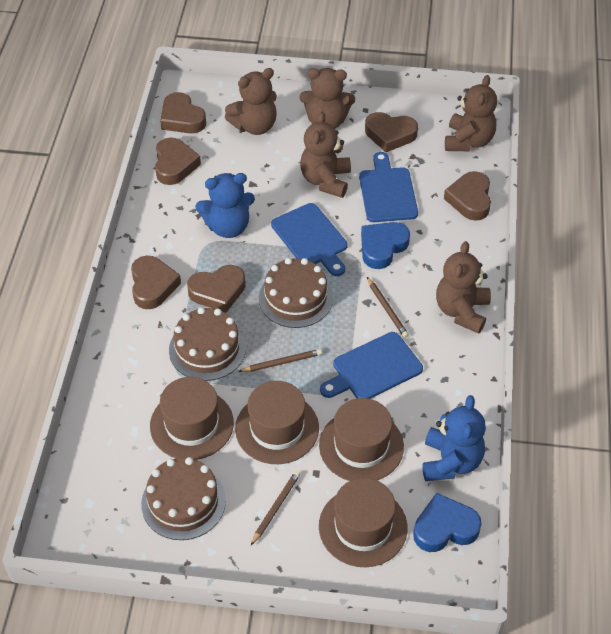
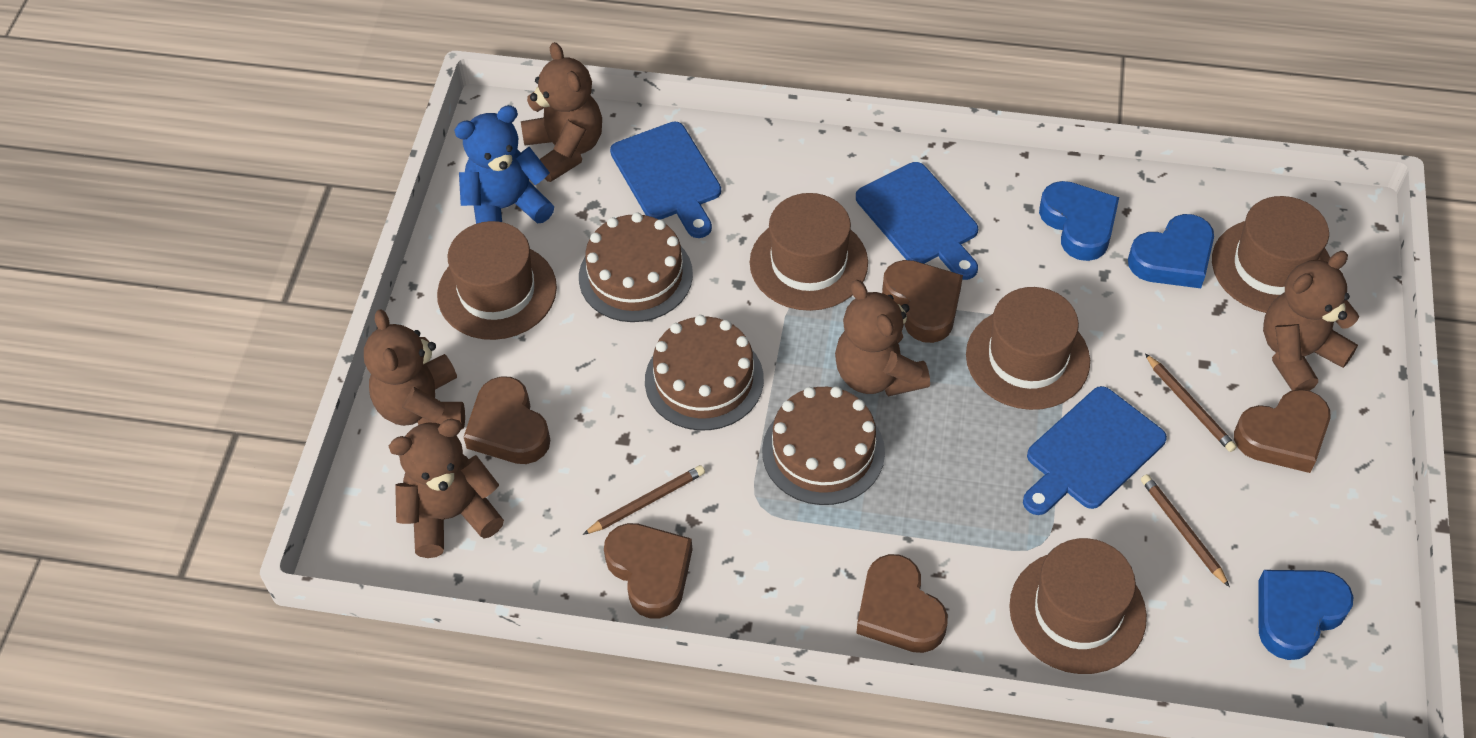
blue heart: 2 -> 3
blue teddy bear: 2 -> 1
brown hat: 4 -> 5
brown heart: 6 -> 5

